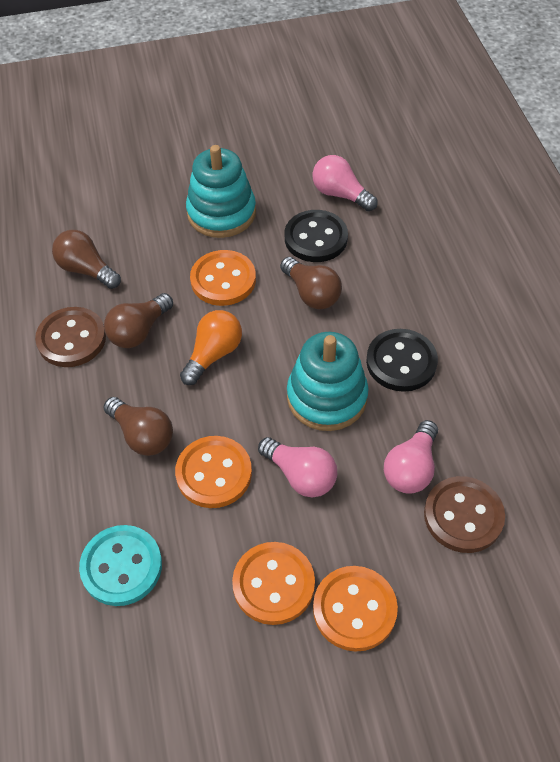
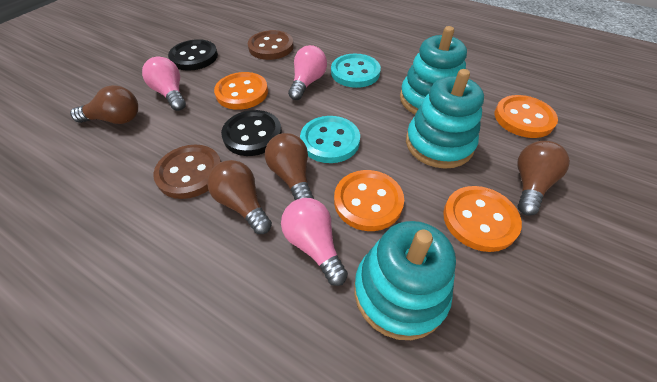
orange light bulb: 1 -> 0
turquoise button: 1 -> 2
turquoise stacking toy: 2 -> 3

